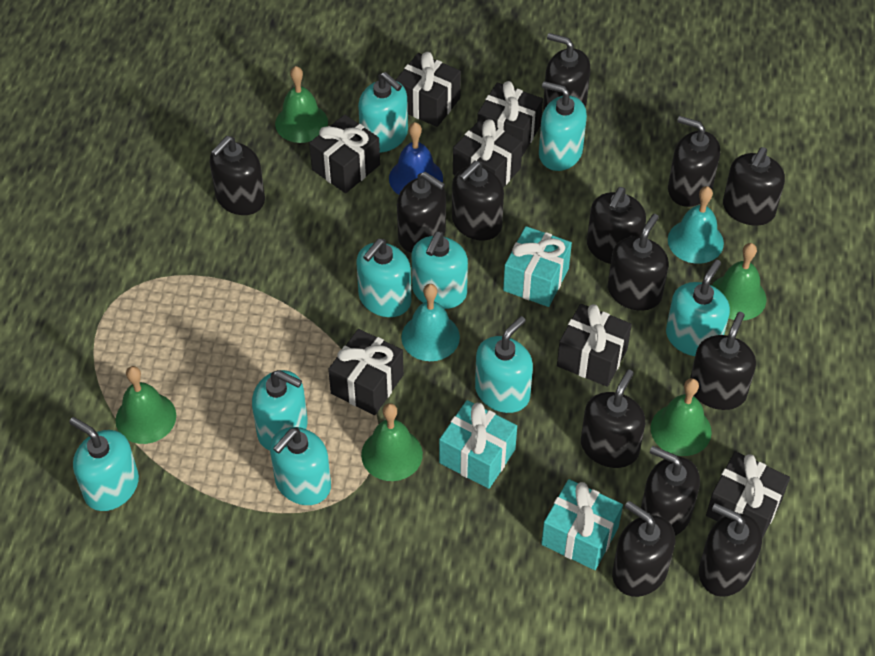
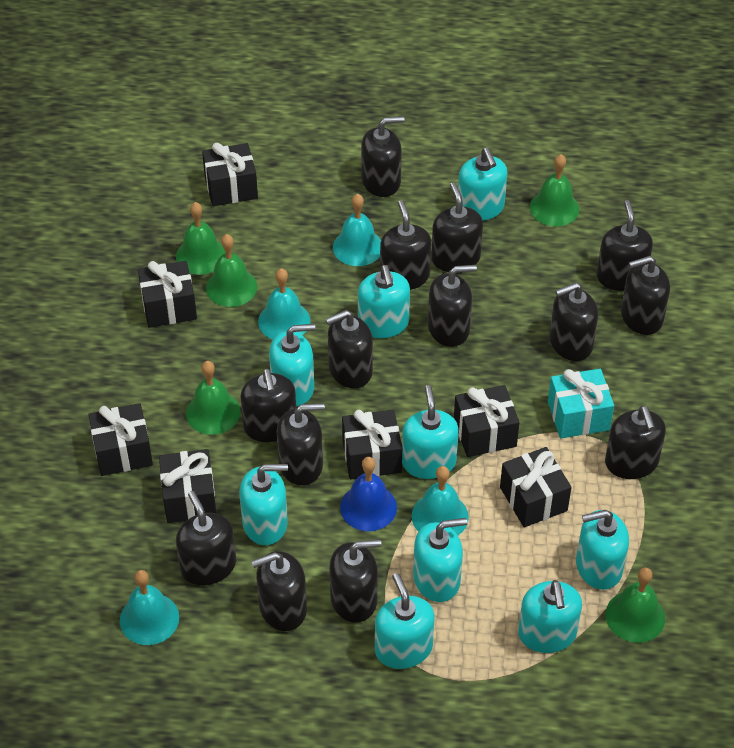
black soap dispenser: 13 -> 14
turquoise bell: 2 -> 4
turquoise gift: 3 -> 1

